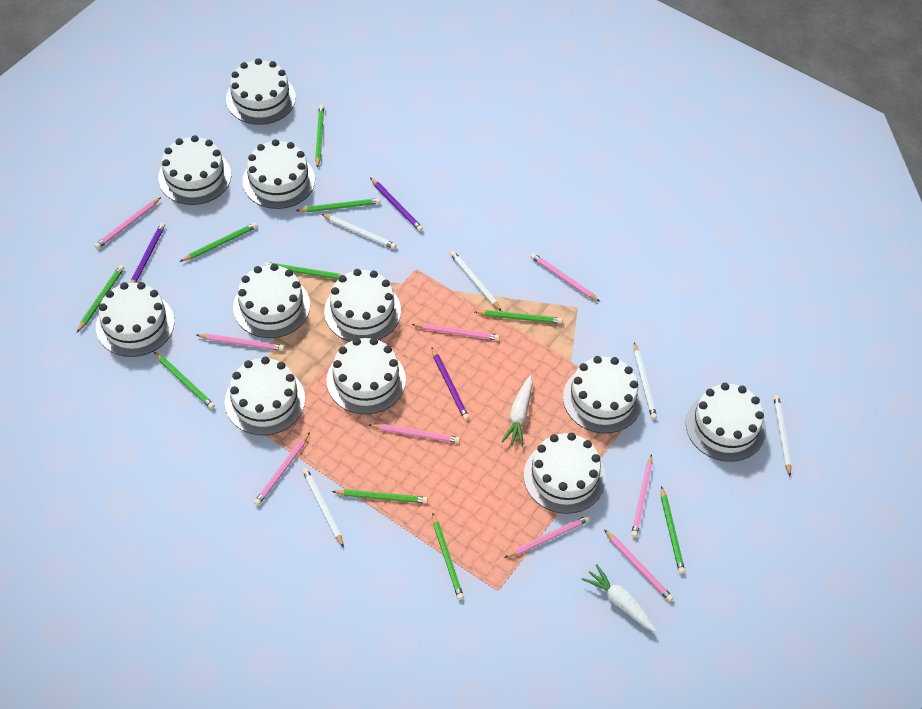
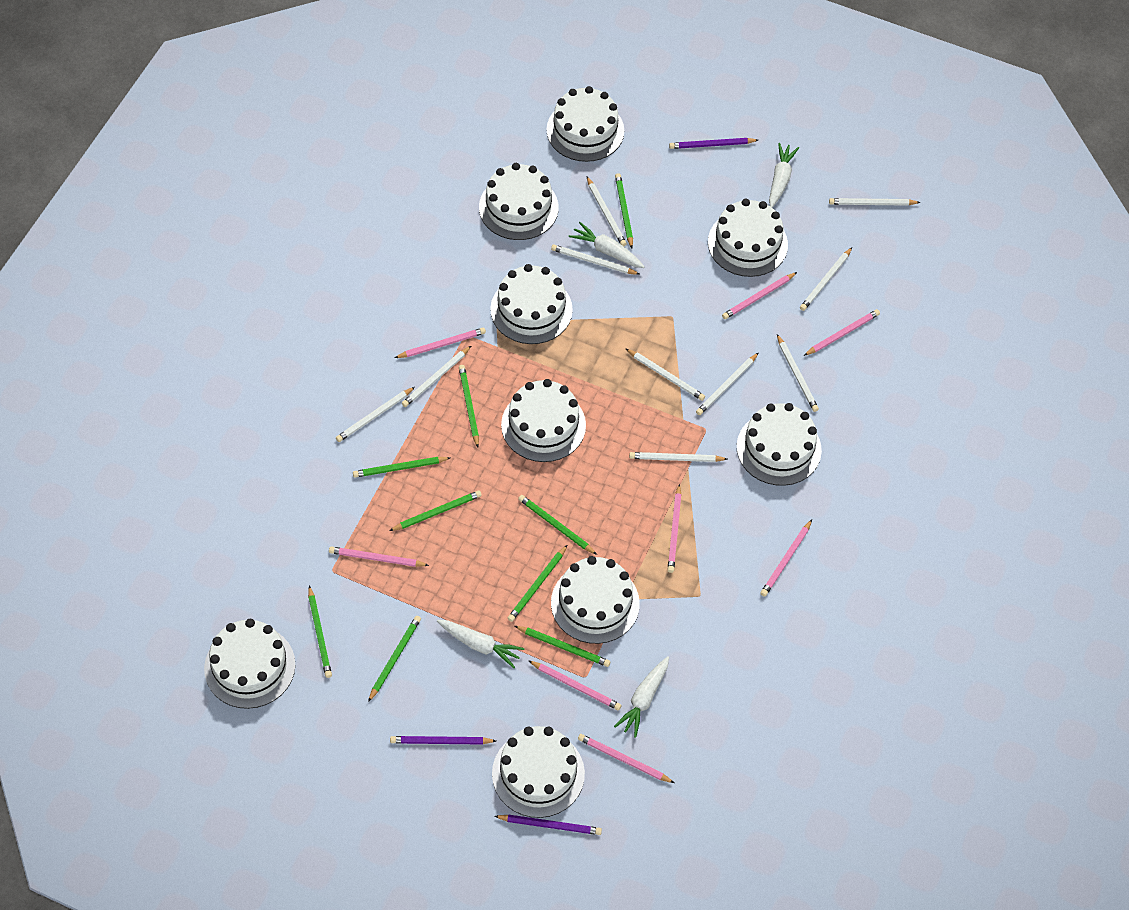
green pencil: 10 -> 9
pink pencil: 9 -> 8
white cake: 11 -> 9
white carrot: 2 -> 4
white pencil: 5 -> 10

